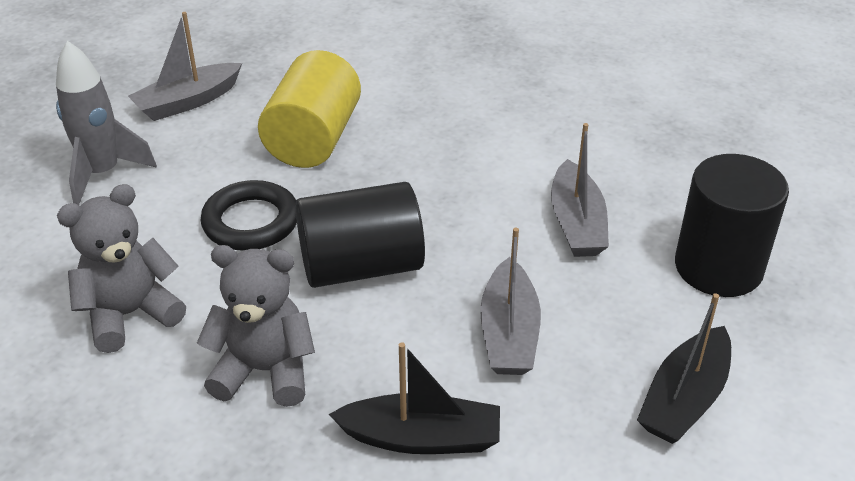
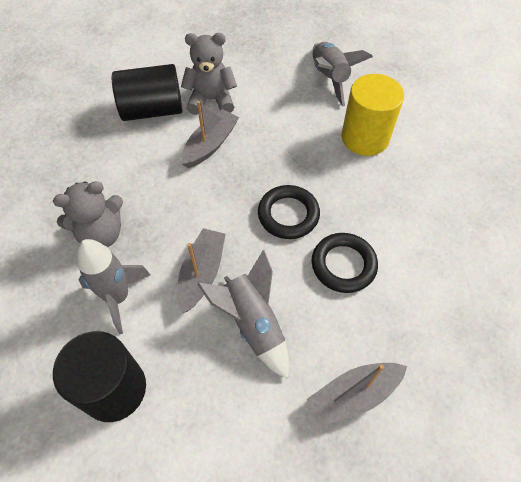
black boat: 2 -> 0
black ring: 1 -> 2
grey rocket: 1 -> 3

